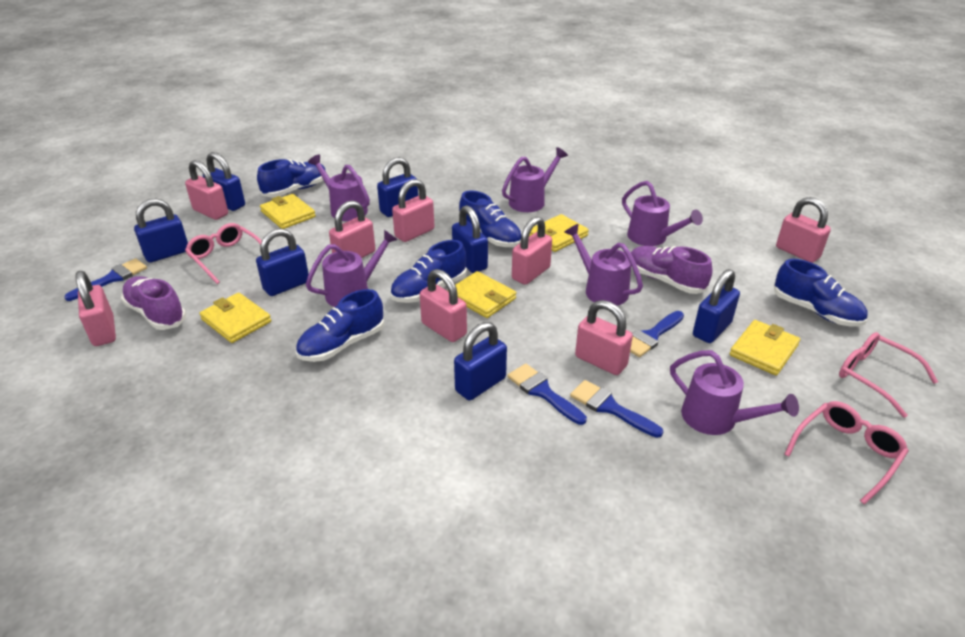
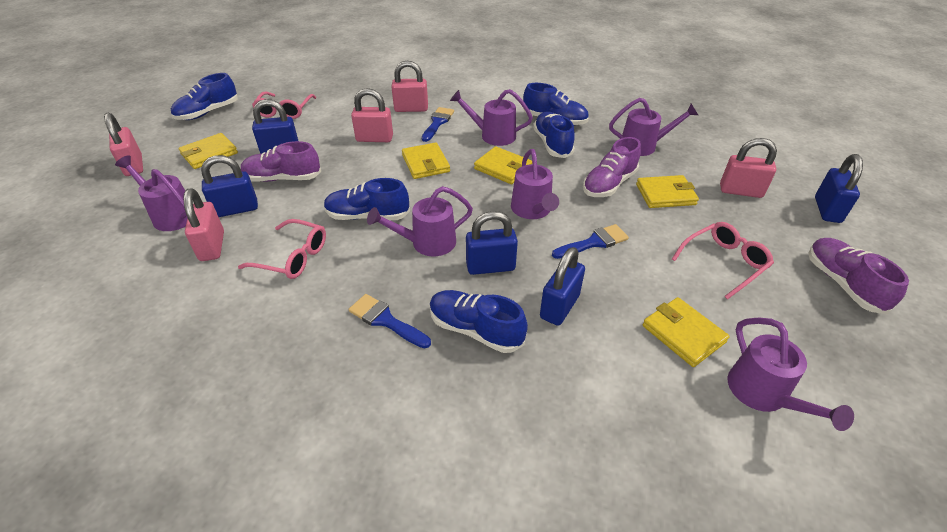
blue brush: 4 -> 3
blue padlock: 7 -> 5
pink padlock: 8 -> 5
purple shoe: 2 -> 3

